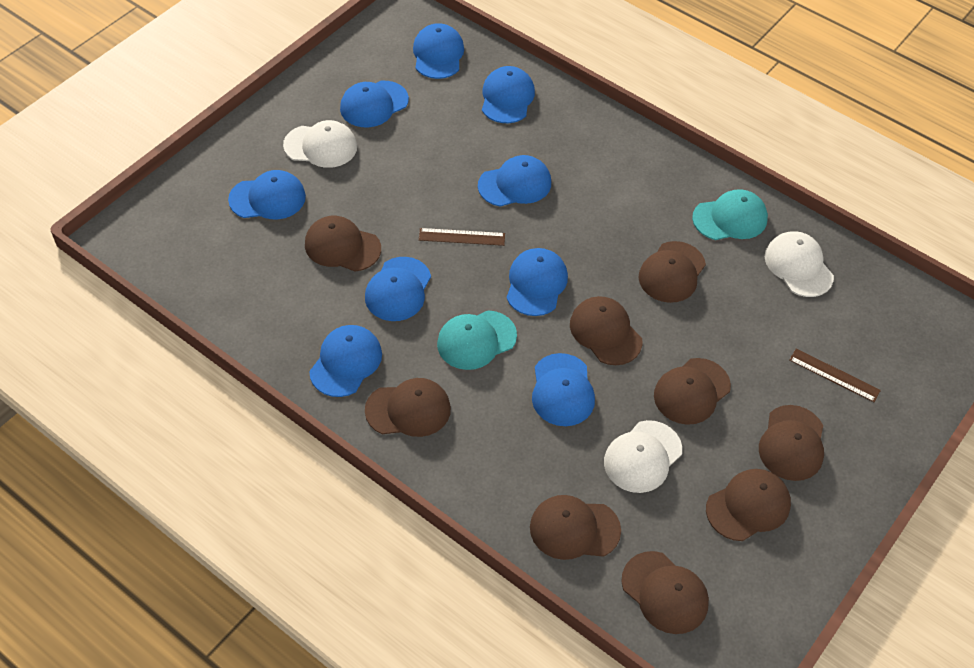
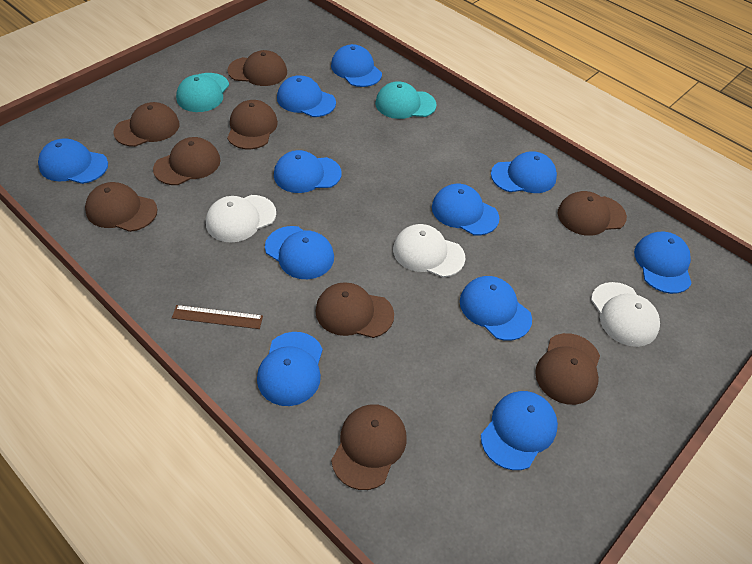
blue cap: 9 -> 11
brown ruler: 2 -> 1

